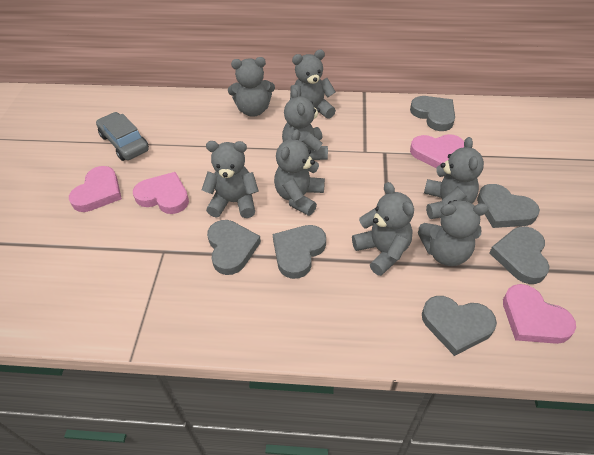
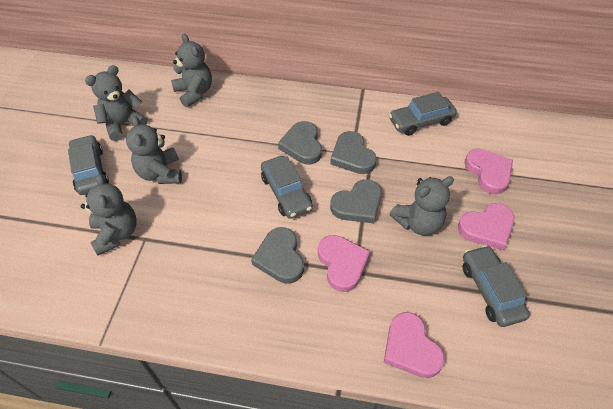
grey car: 1 -> 4
grey heart: 6 -> 4
grey teddy bear: 8 -> 5

